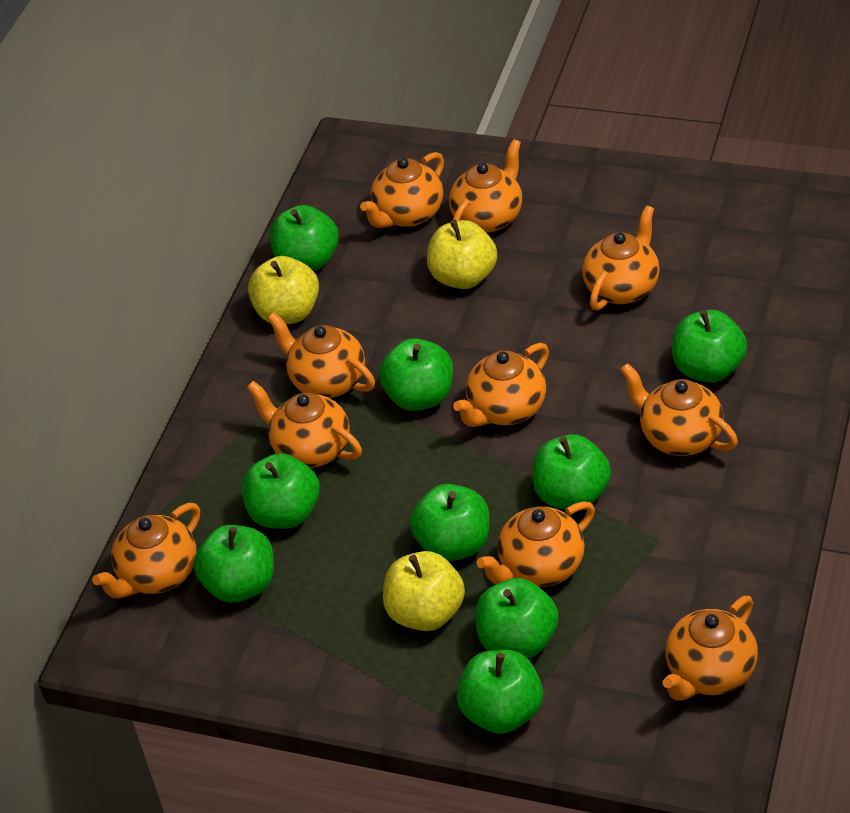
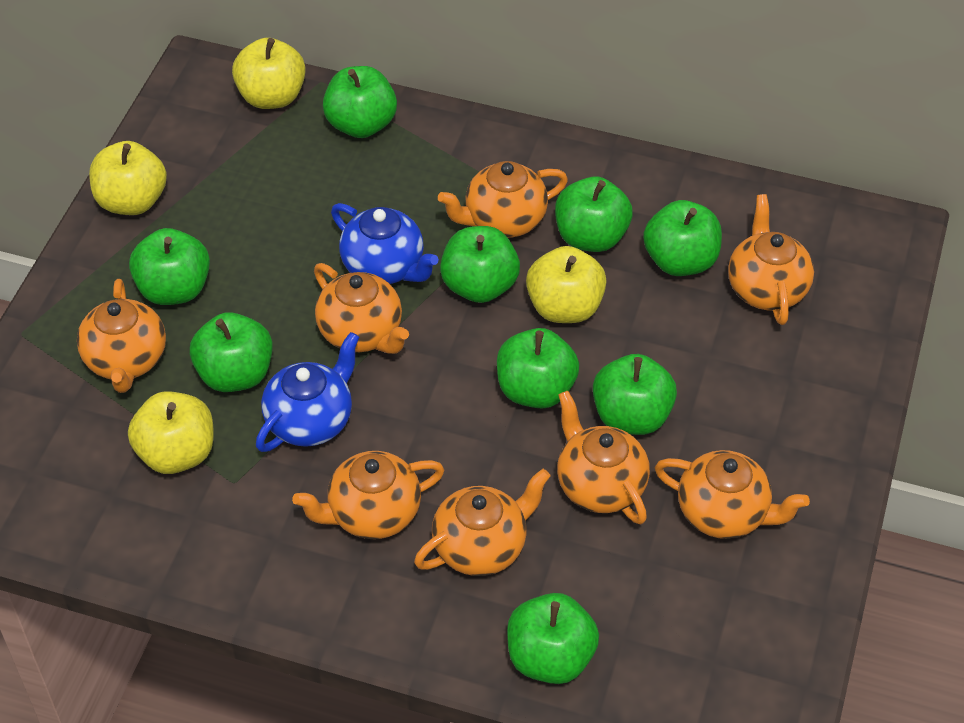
blue teapot: 0 -> 2
orange teapot: 10 -> 8
yellow apple: 3 -> 4

